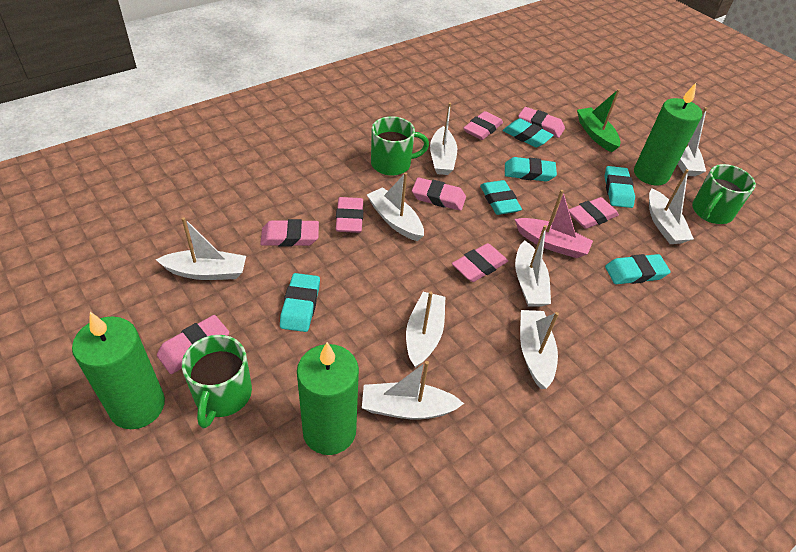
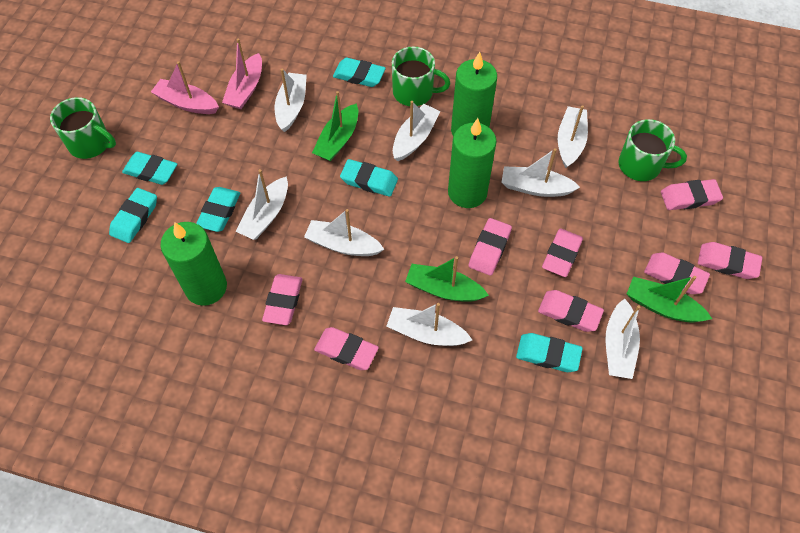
green boat: 1 -> 3
pink boat: 1 -> 2
white boat: 9 -> 8

